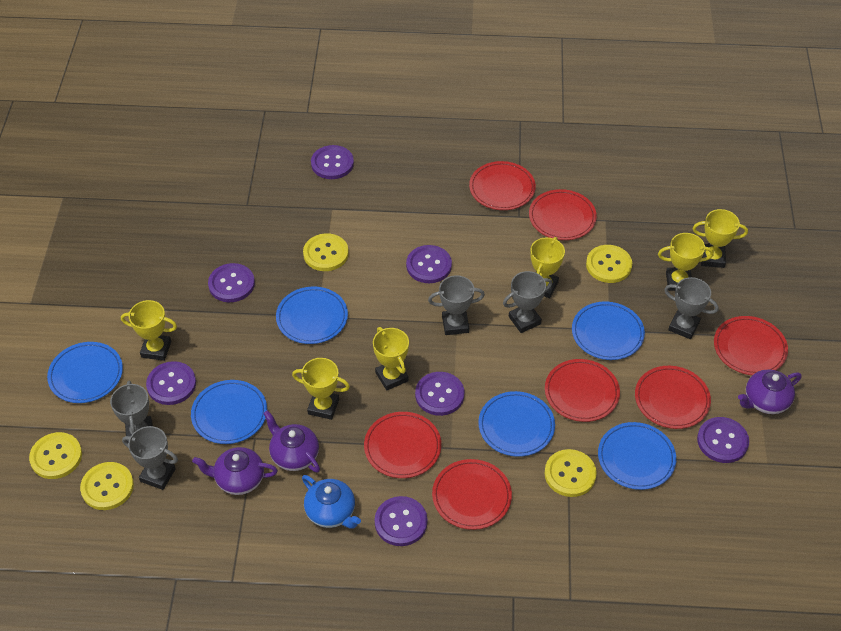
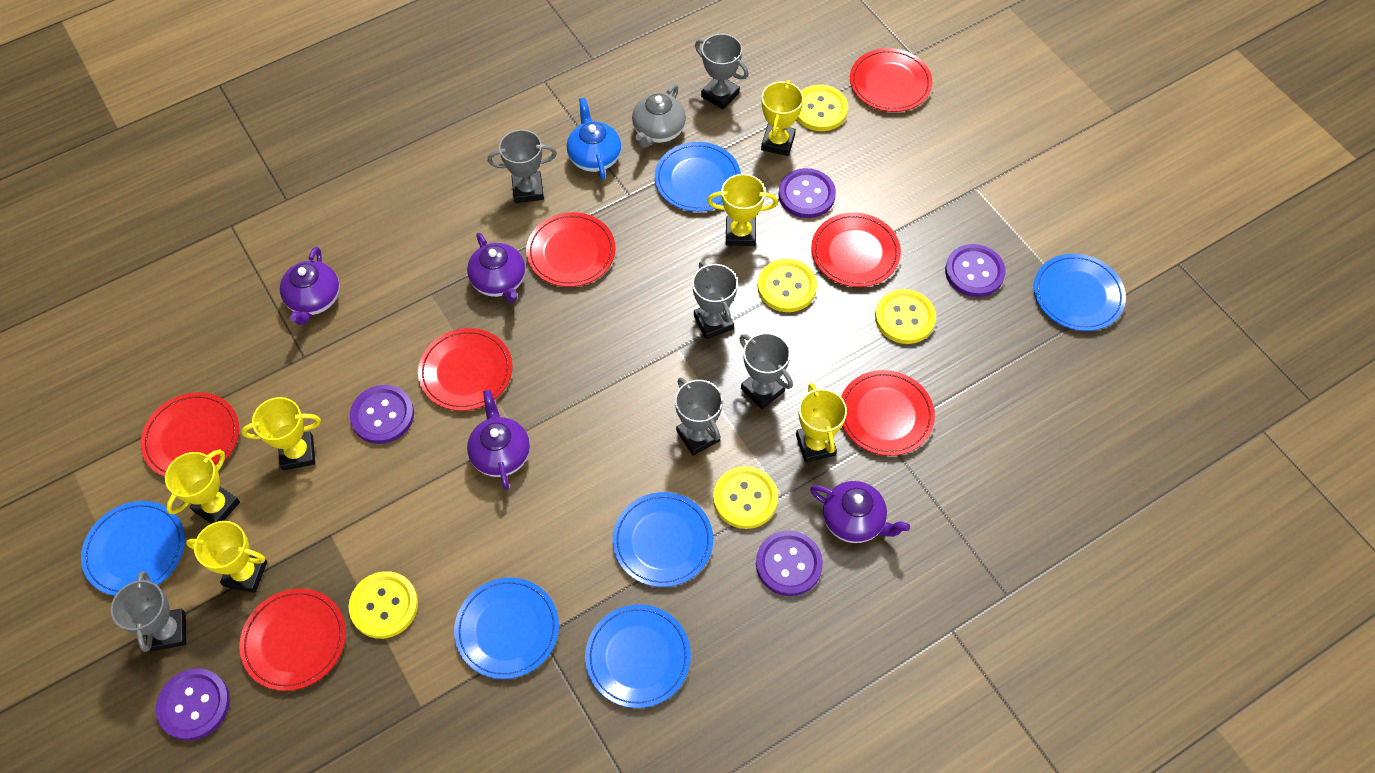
grey teapot: 0 -> 1
grey trophy: 5 -> 6
purple button: 7 -> 5
purple teapot: 3 -> 4

